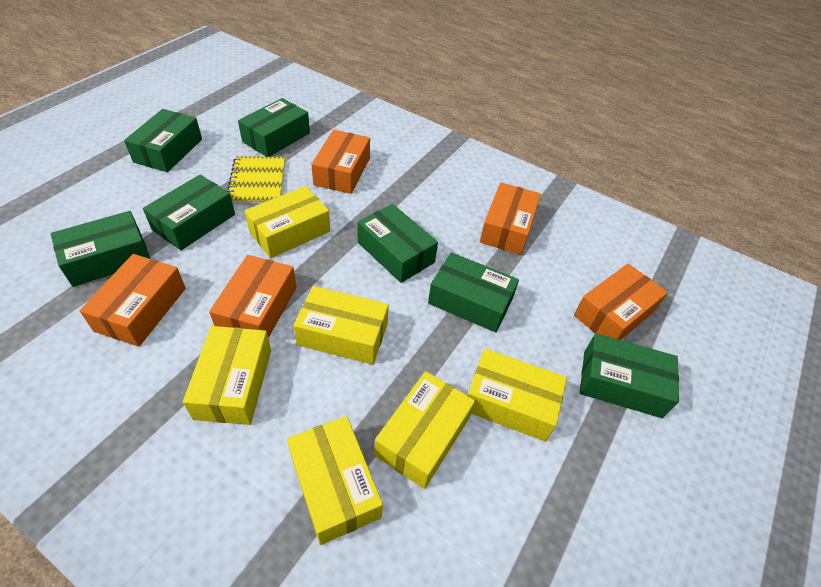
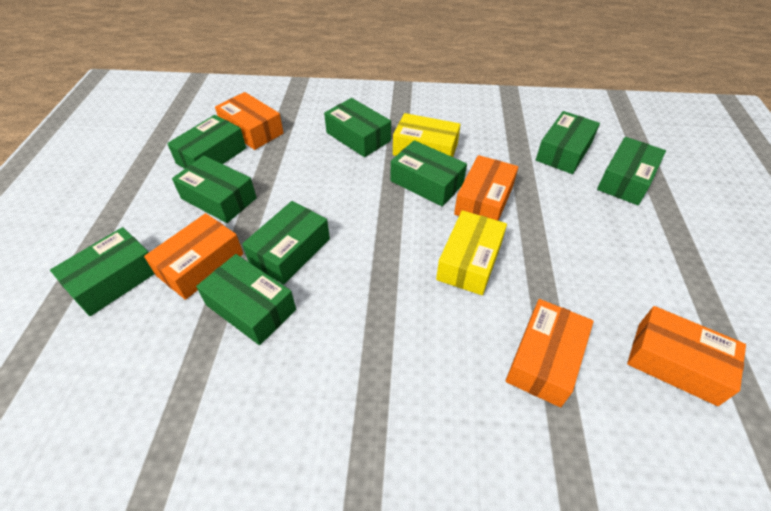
green box: 7 -> 9
yellow box: 6 -> 2
yellow notebook: 1 -> 0

